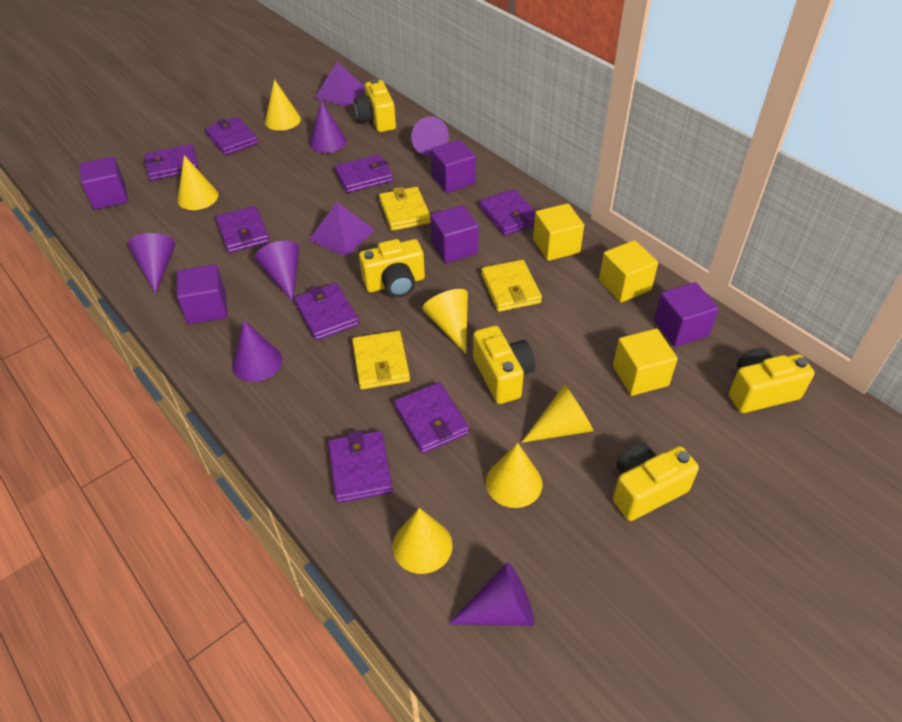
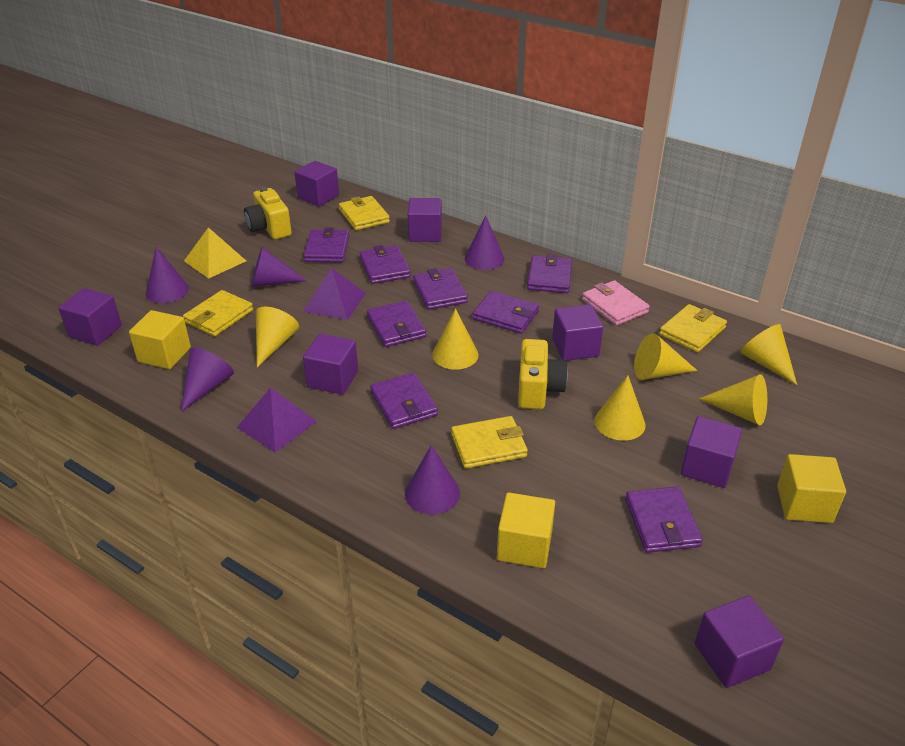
pink wallet: 0 -> 1
purple cone: 6 -> 5
purple cube: 5 -> 7
yellow camera: 5 -> 2
yellow pyramid: 0 -> 1
yellow wallet: 3 -> 4

